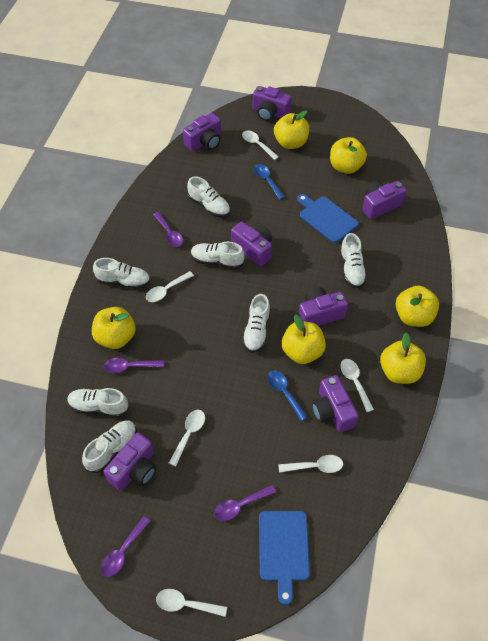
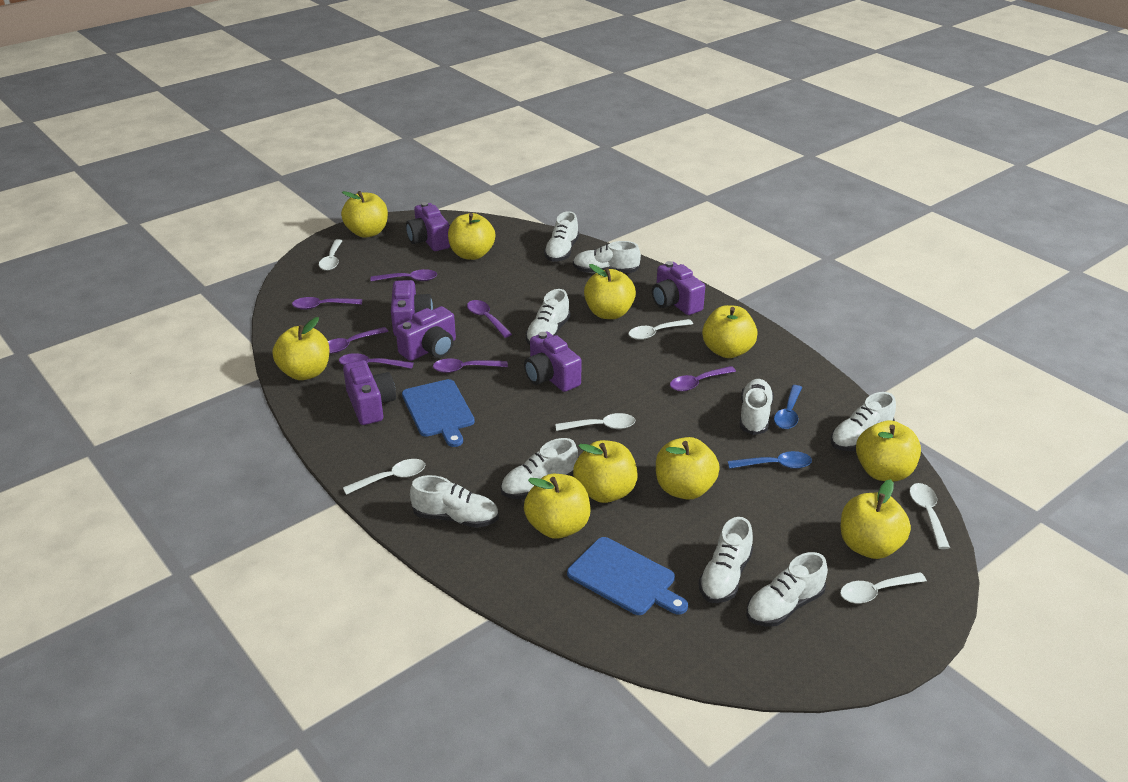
purple camera: 7 -> 6
purple spoon: 4 -> 7
white shoe: 7 -> 9
yellow apple: 6 -> 10

